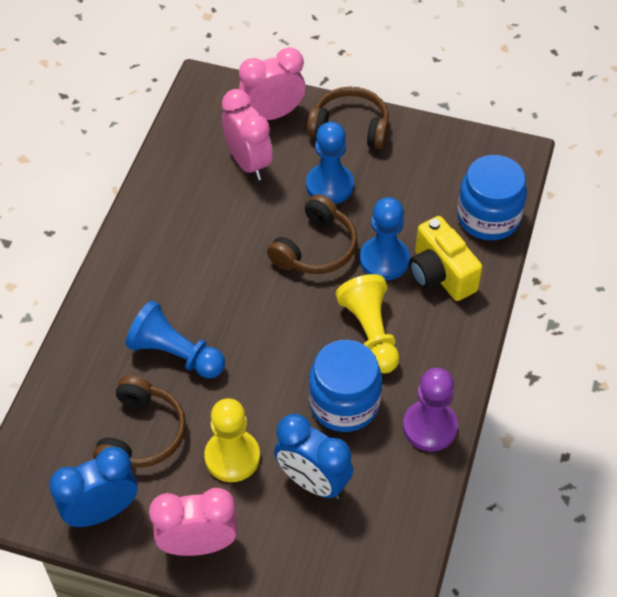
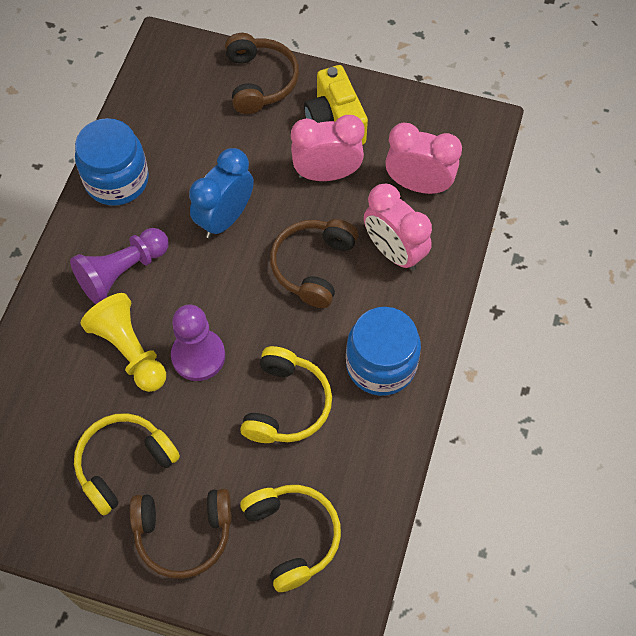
blue clock: 2 -> 1
blue pawn: 3 -> 0
purple pawn: 1 -> 2
yellow headphones: 0 -> 3
yellow pawn: 2 -> 1

